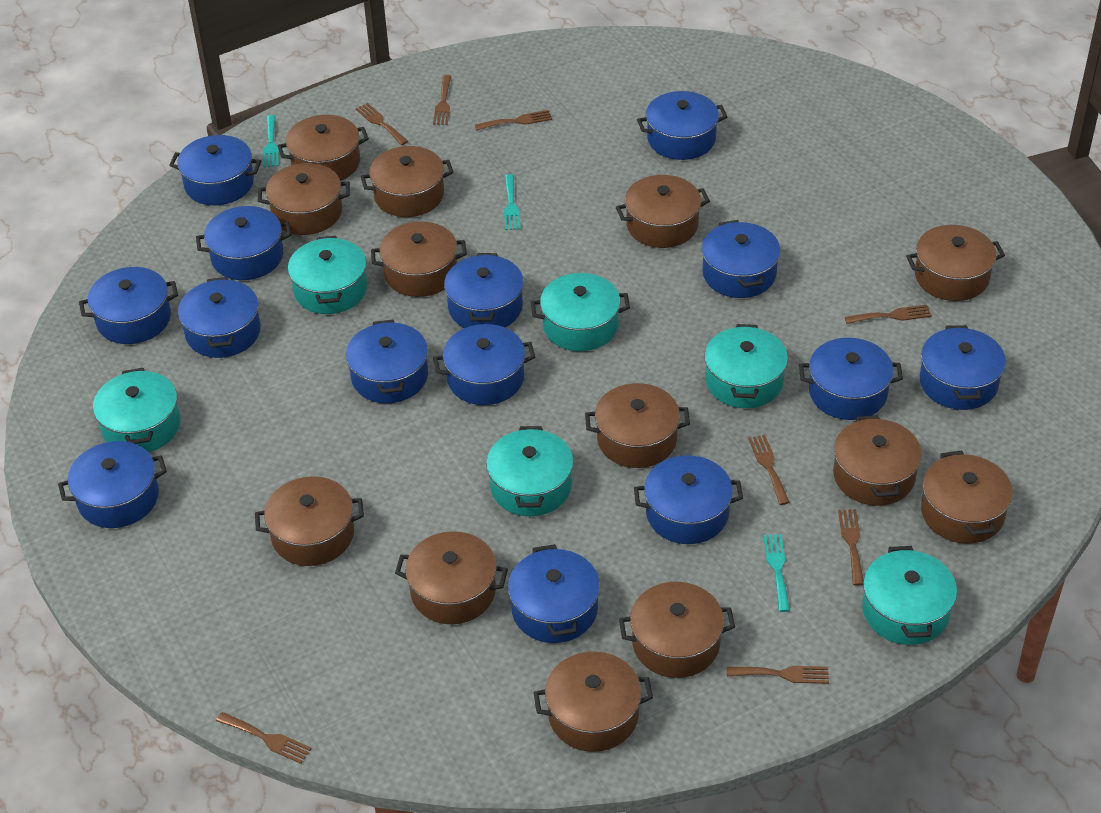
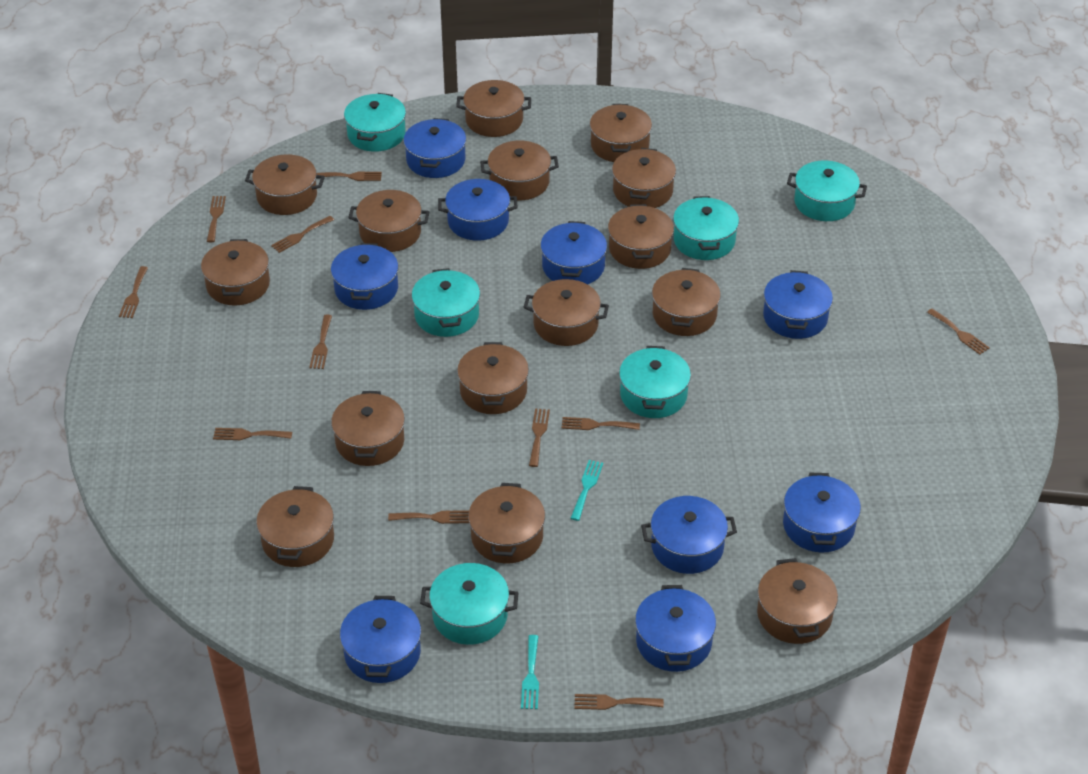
blue pot: 14 -> 9
brown fork: 8 -> 11
brown pot: 13 -> 15
turquoise fork: 3 -> 2

